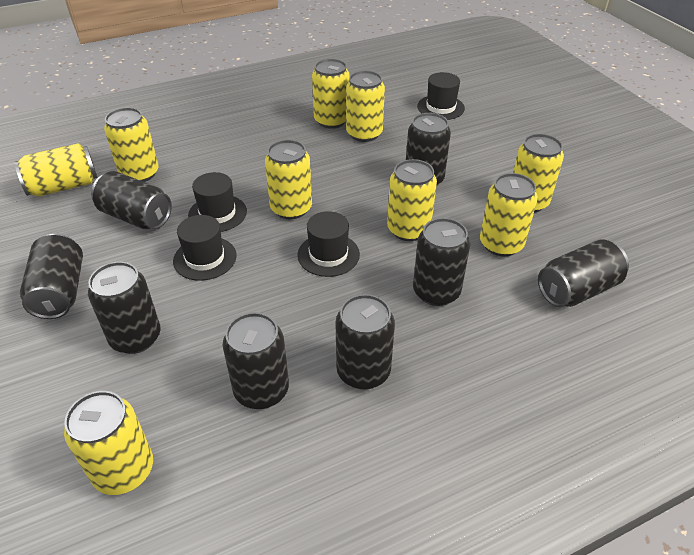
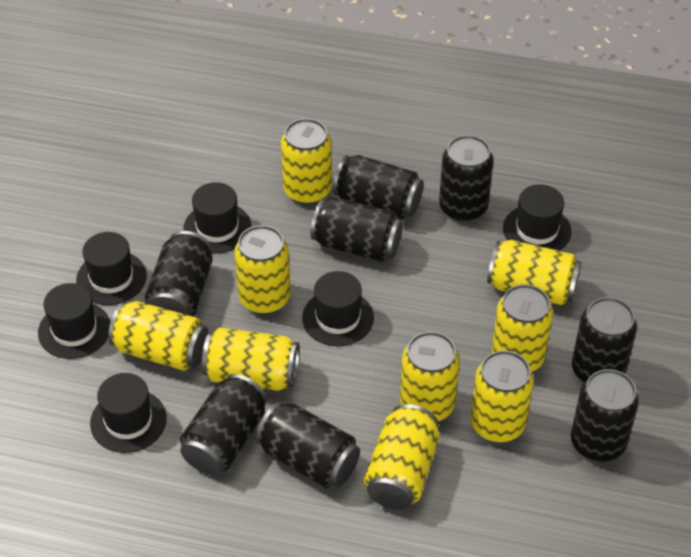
black hat: 4 -> 6

